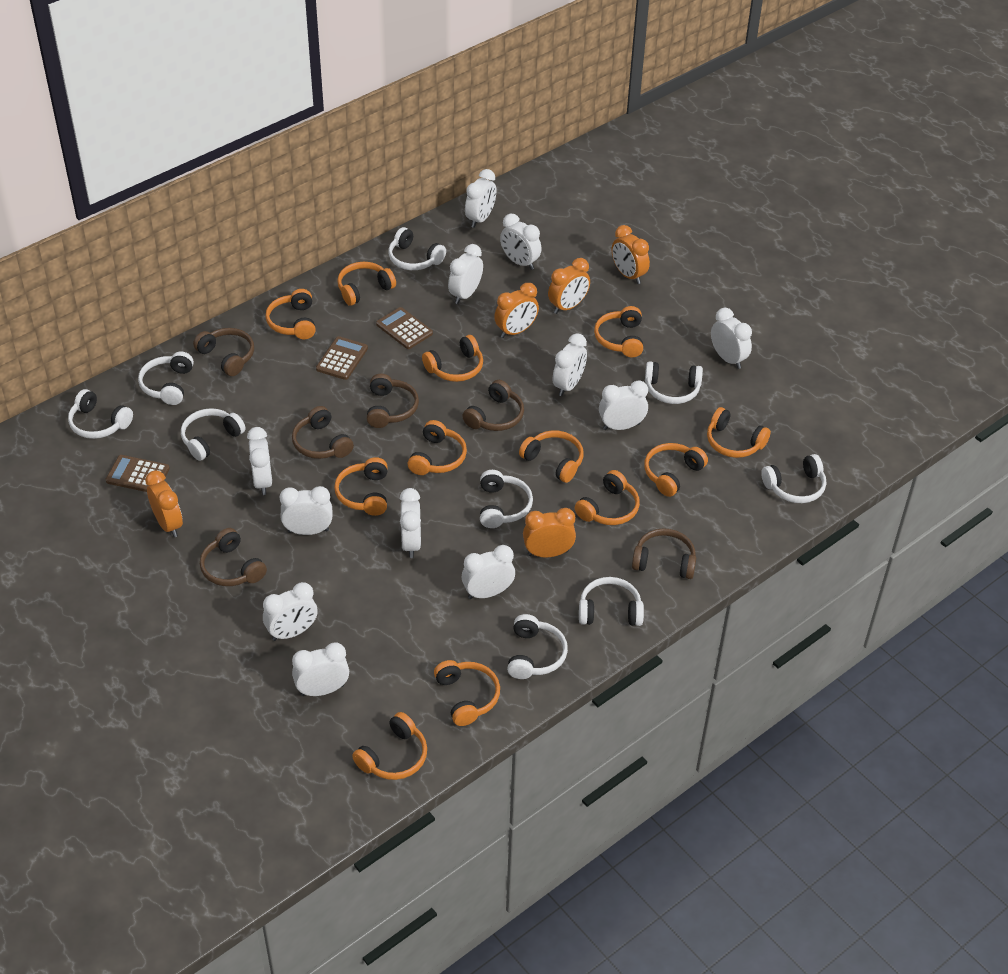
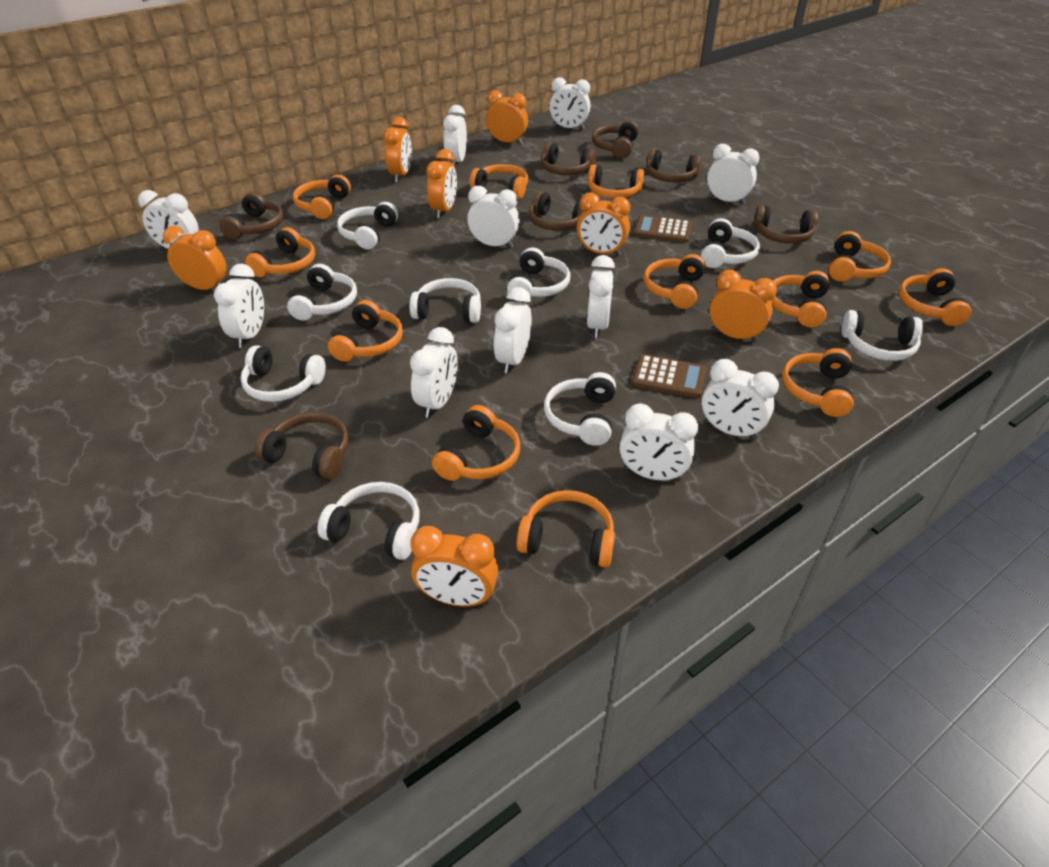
brown calculator: 3 -> 2
brown headphones: 6 -> 7
orange clock: 5 -> 7
white clock: 12 -> 11

